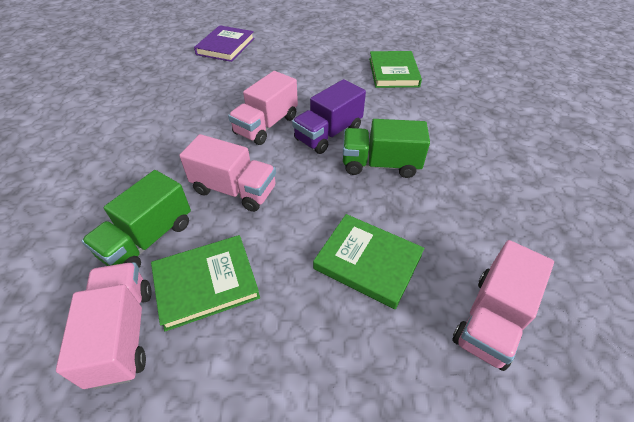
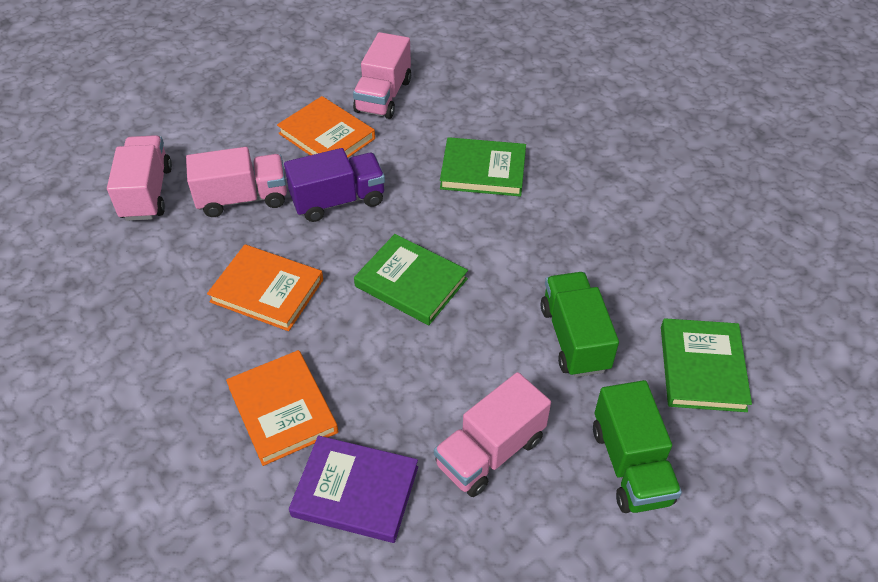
orange book: 0 -> 3

